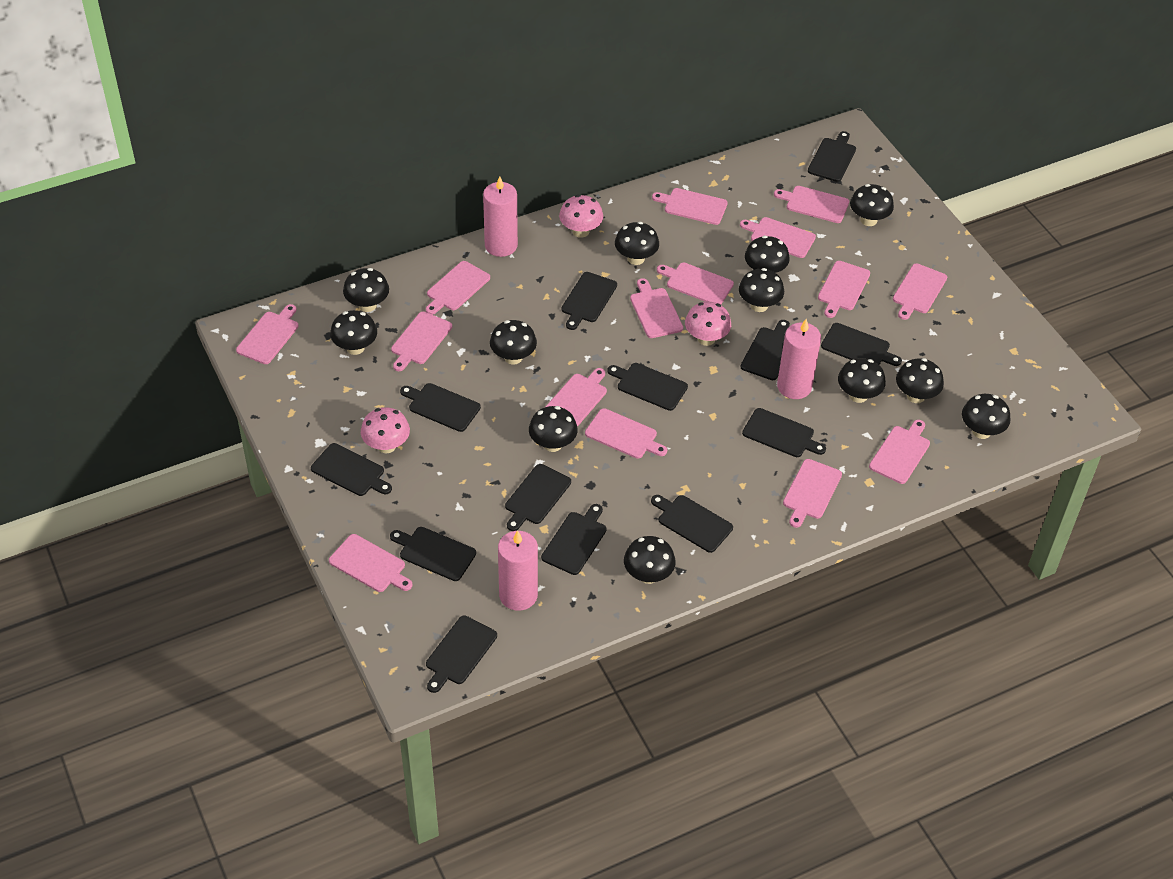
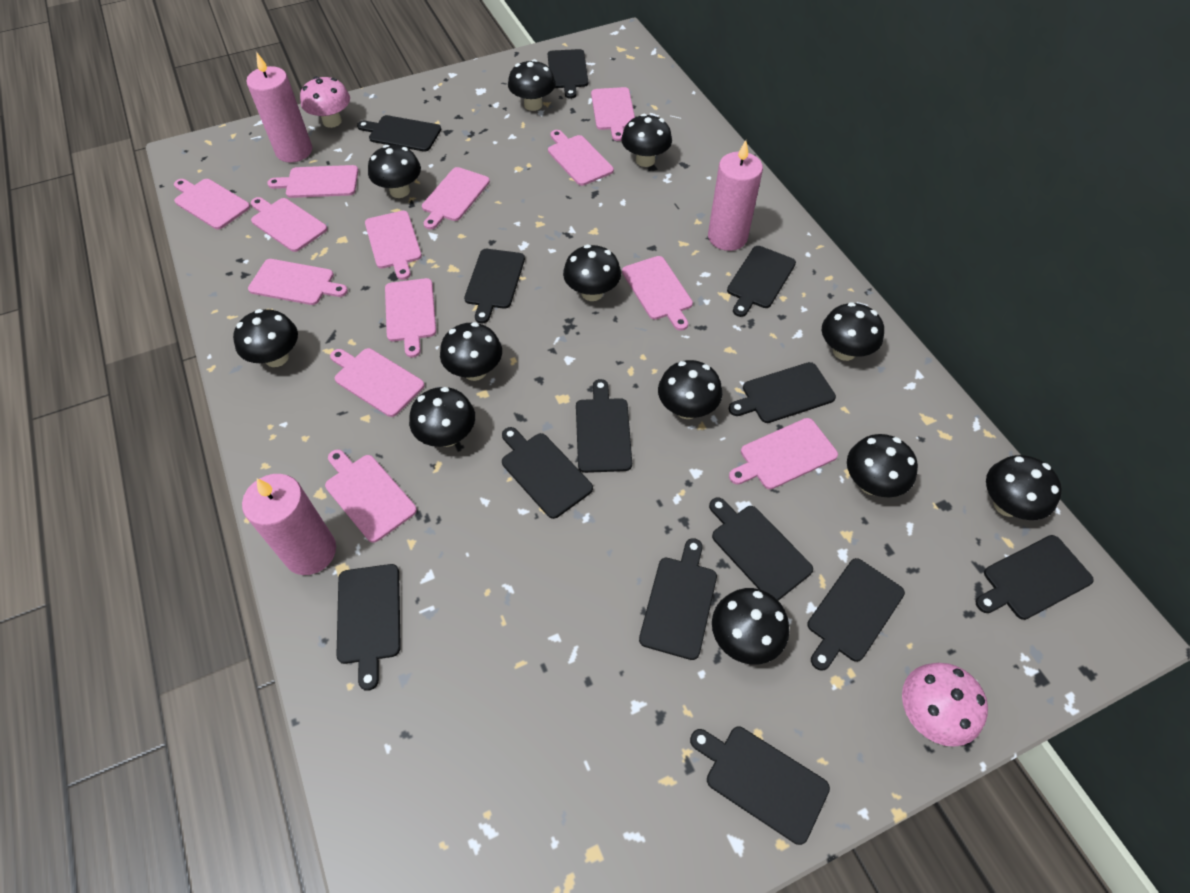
pink cutting board: 15 -> 13
pink mushroom: 3 -> 2

